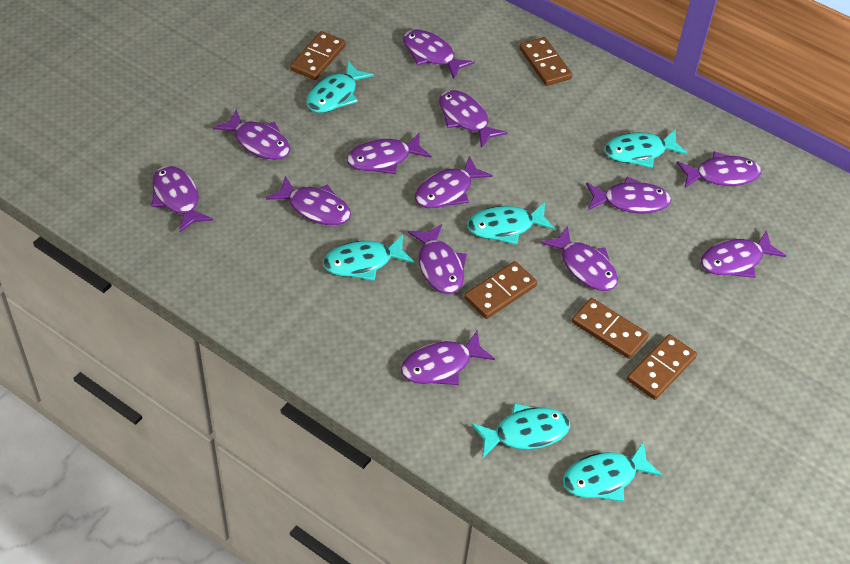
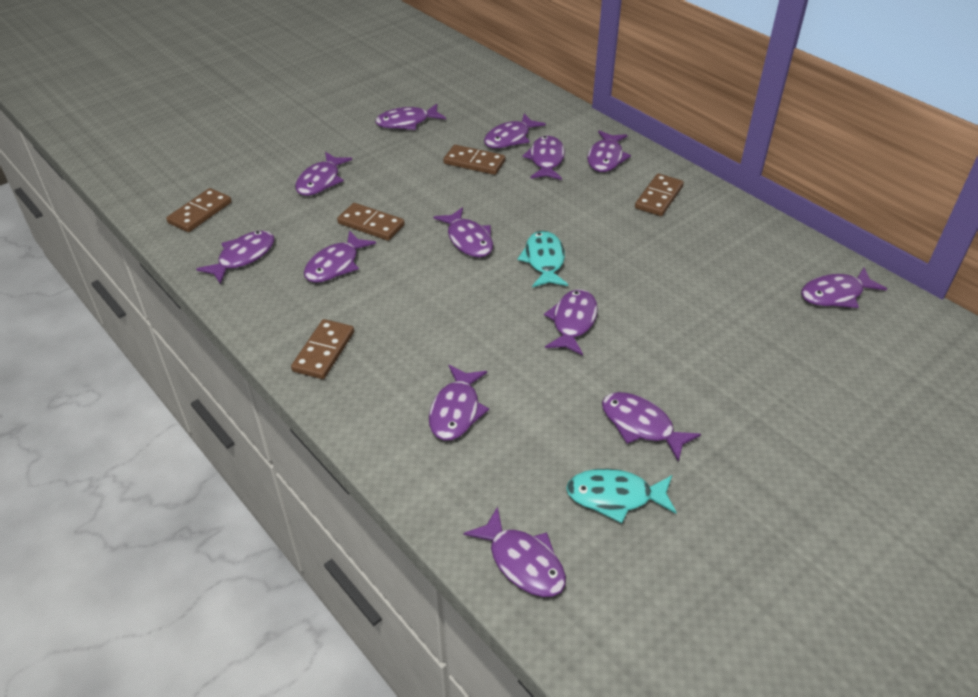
turquoise fish: 6 -> 2

